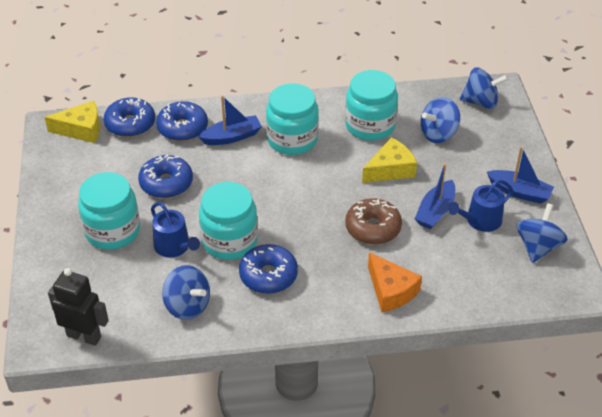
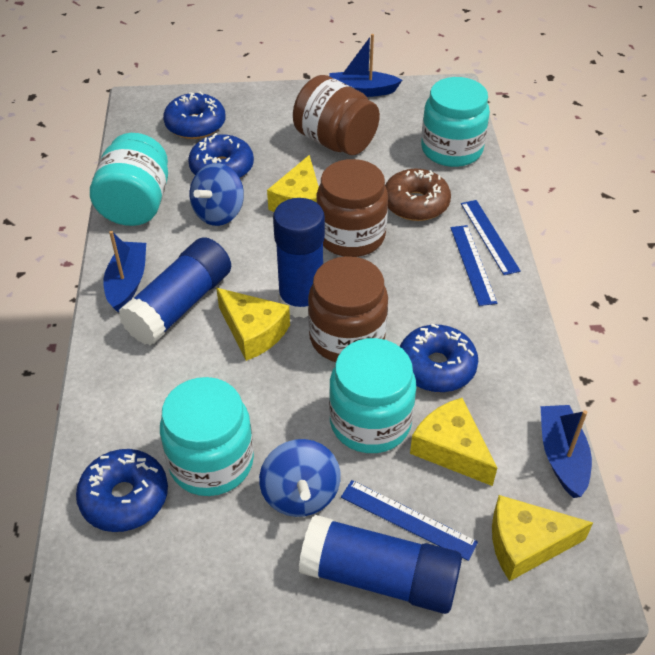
black robot: 1 -> 0
blue glue stick: 0 -> 3
blue ruler: 0 -> 3
blue spinning top: 4 -> 2
blue watering can: 2 -> 0
brown jar: 0 -> 3
orange cheese: 1 -> 0
yellow cheese: 2 -> 4

